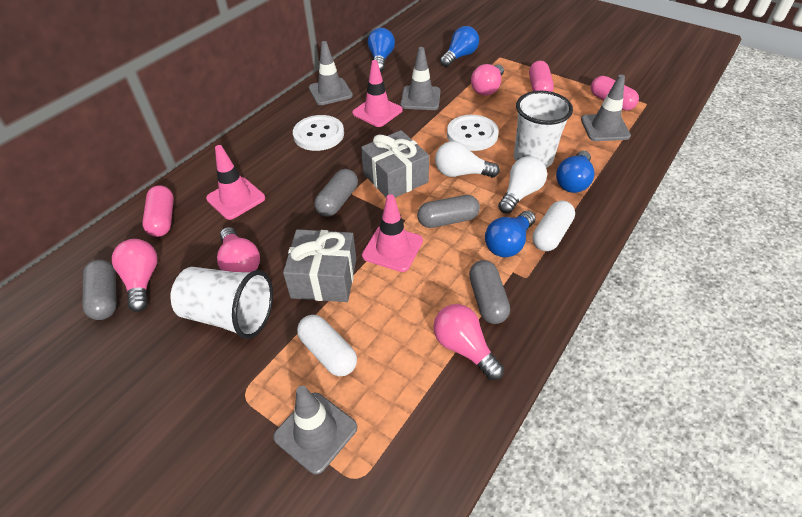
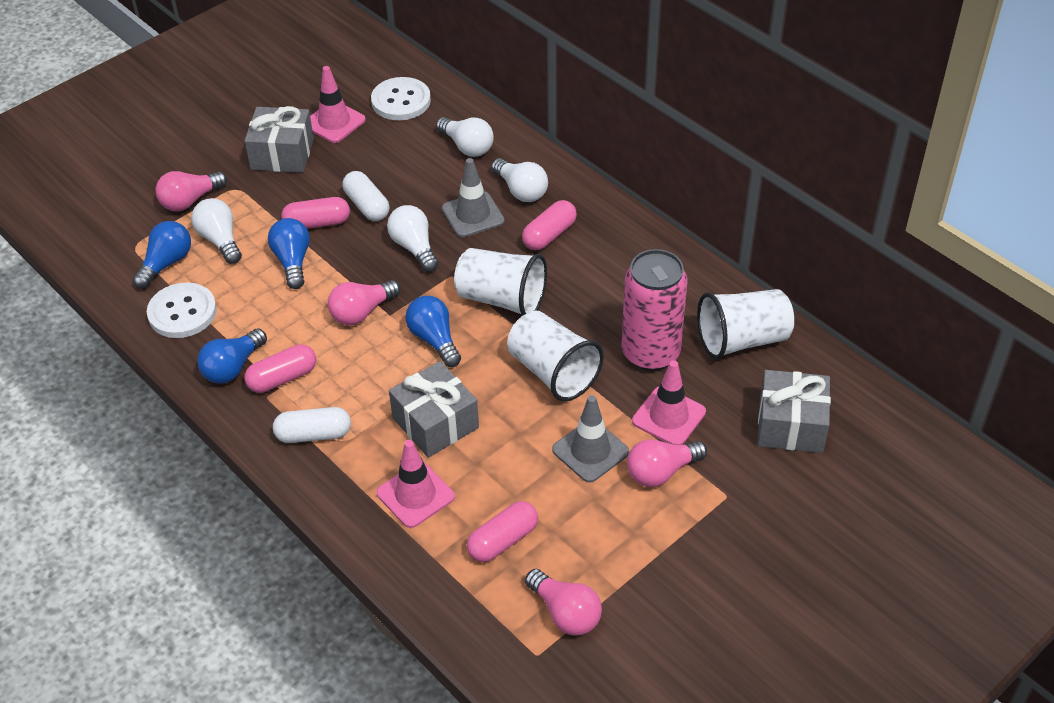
grey capsule: 4 -> 0
grey gift: 2 -> 3
grey traffic cone: 4 -> 2
pink can: 0 -> 1
pink capsule: 3 -> 4
white cup: 2 -> 3
white light bulb: 2 -> 4

